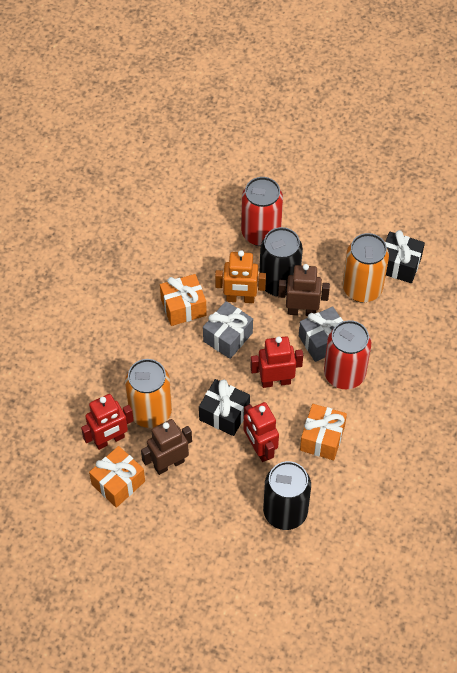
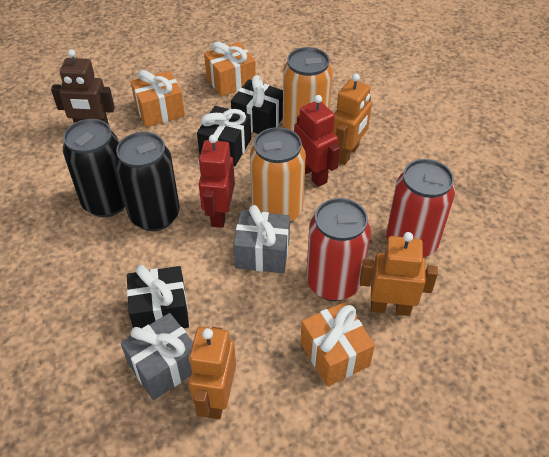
black gift: 2 -> 3
brown robot: 2 -> 1
orange robot: 1 -> 3
red robot: 3 -> 2

